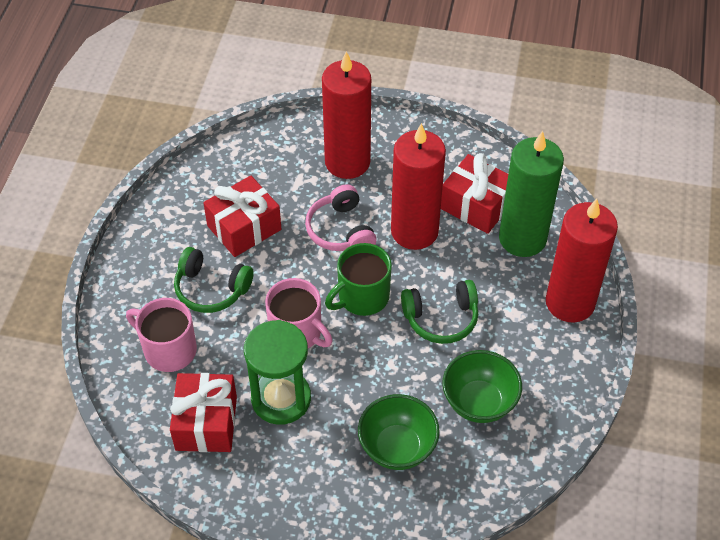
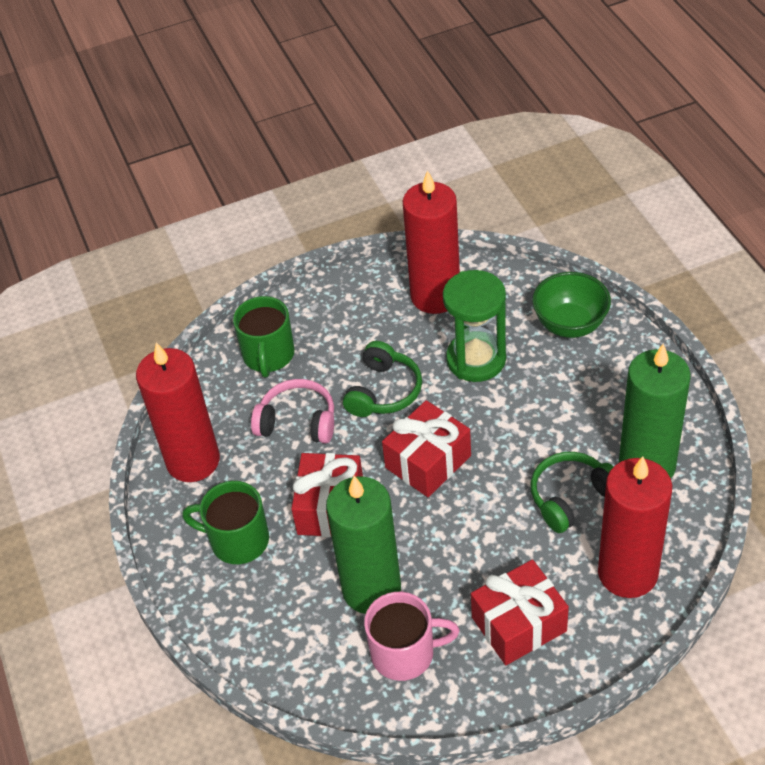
green bowl: 2 -> 1
green candle: 1 -> 2
green mug: 1 -> 2
pink mug: 2 -> 1

